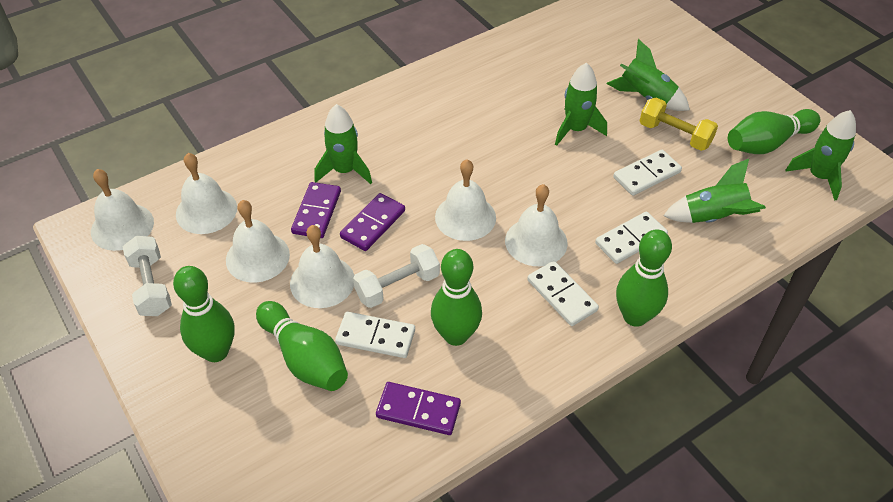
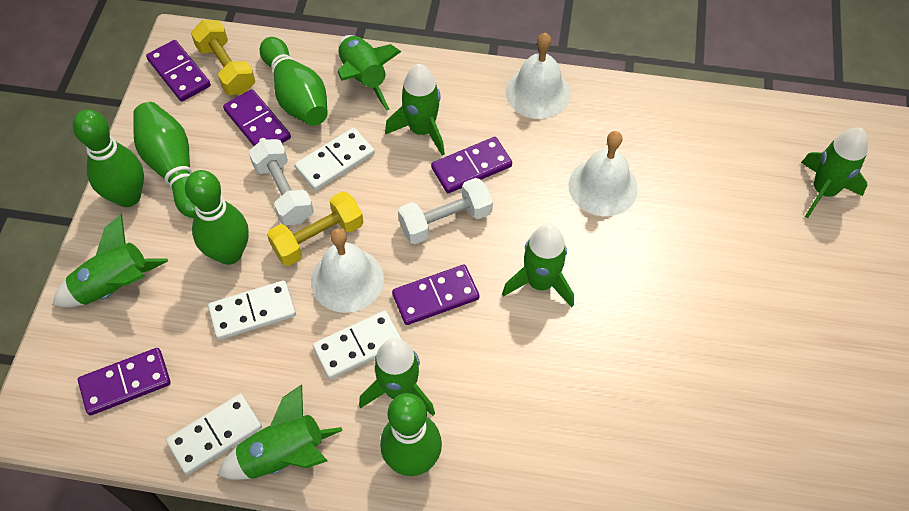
green rocket: 5 -> 7
purple domino: 3 -> 5
white bell: 6 -> 3
yellow dumbbell: 1 -> 2

